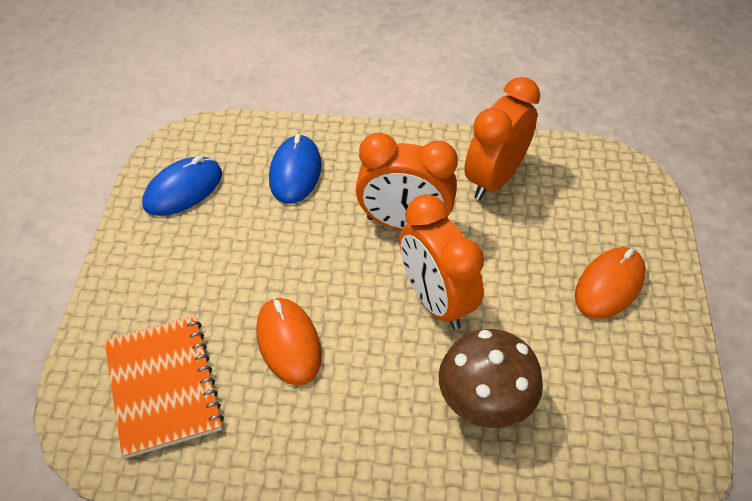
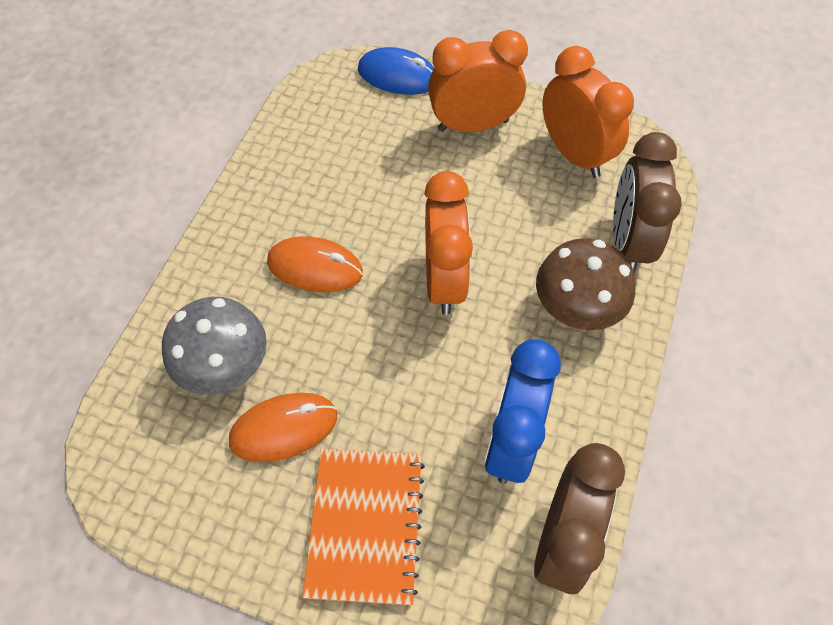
blue clock: 0 -> 1
blue mouse: 2 -> 1
brown clock: 0 -> 2
grey mushroom: 0 -> 1

